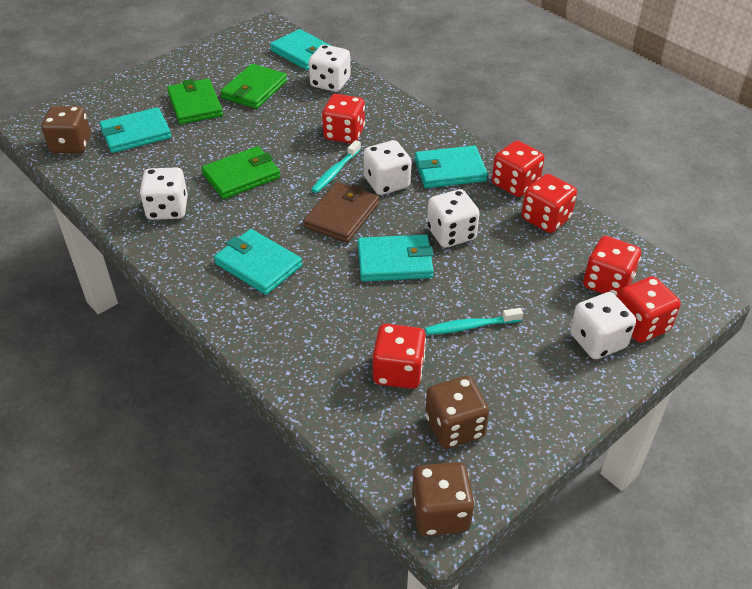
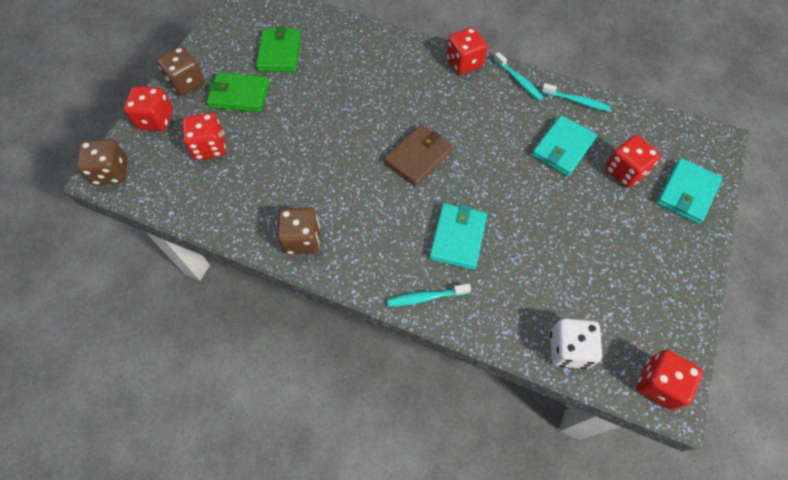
green wallet: 3 -> 2
red dice: 6 -> 5
turquoise toothbrush: 2 -> 3
turquoise wallet: 5 -> 3
white dice: 5 -> 1

